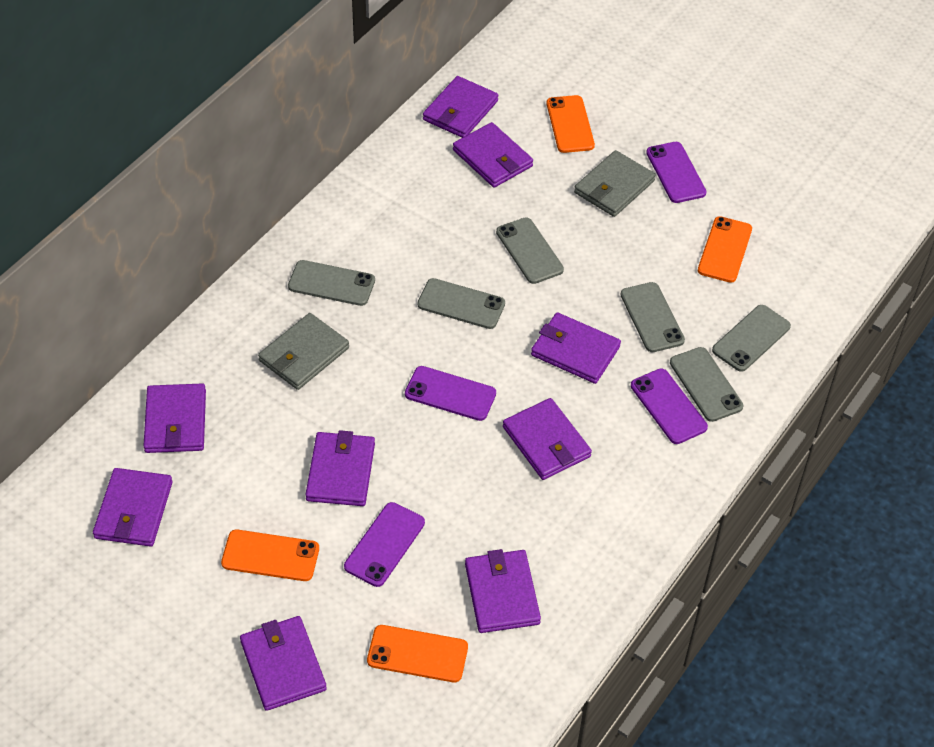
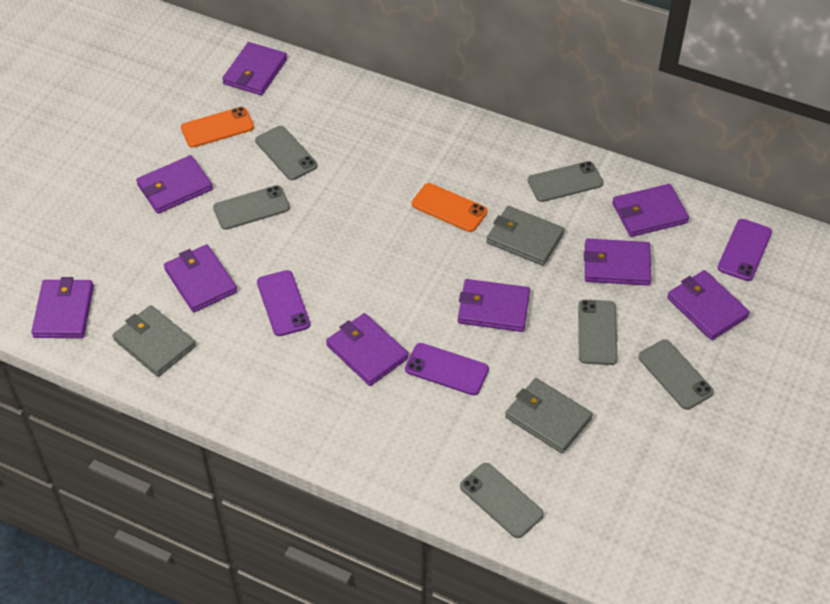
grey wallet: 2 -> 3
orange phone: 4 -> 2
purple phone: 4 -> 3

